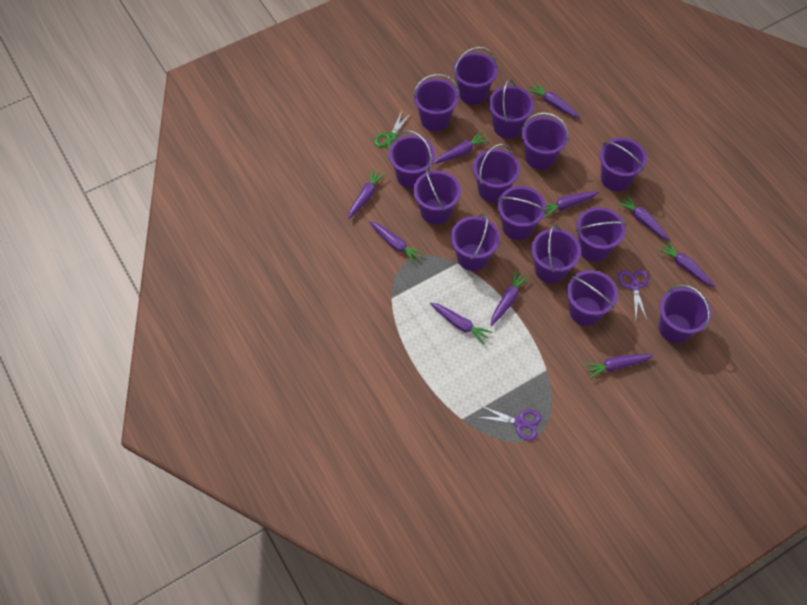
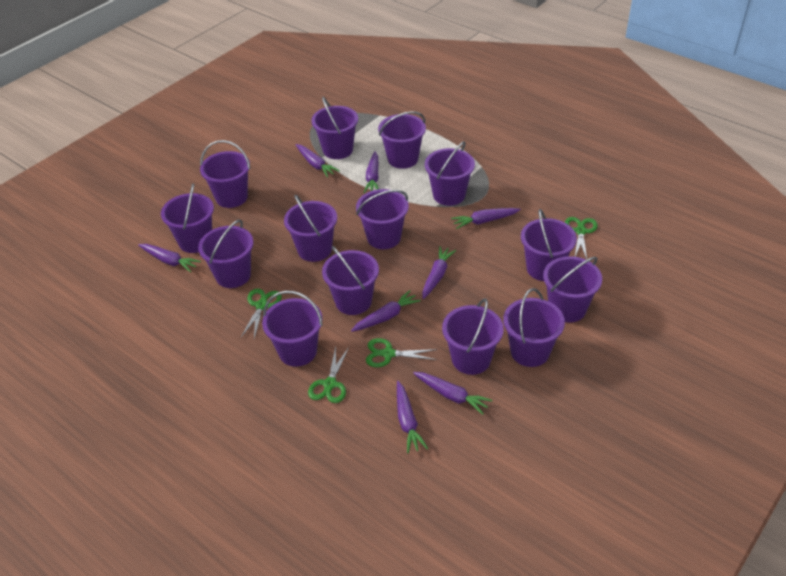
green scissors: 1 -> 4
purple carrot: 10 -> 8
purple scissors: 2 -> 0

